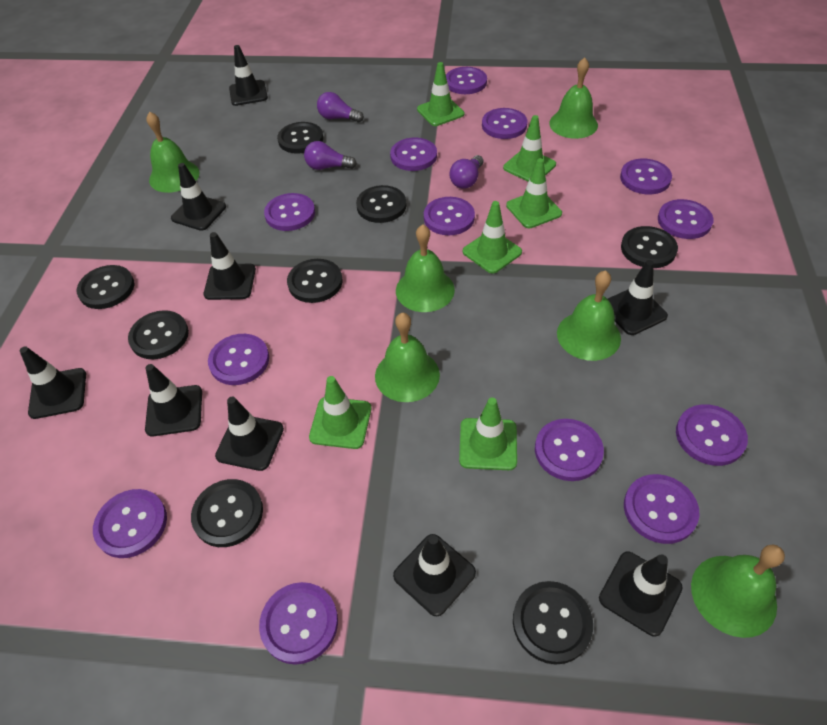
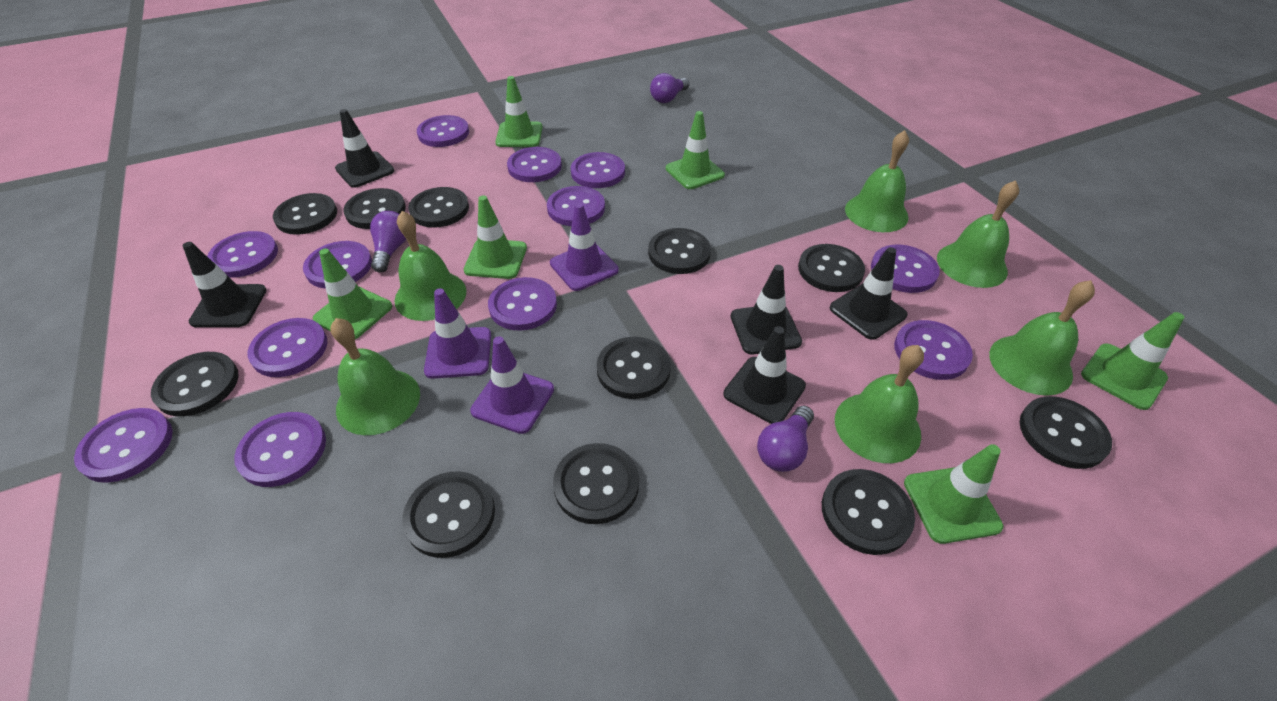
black button: 8 -> 11
black traffic cone: 9 -> 5
purple button: 13 -> 12
purple traffic cone: 0 -> 3

